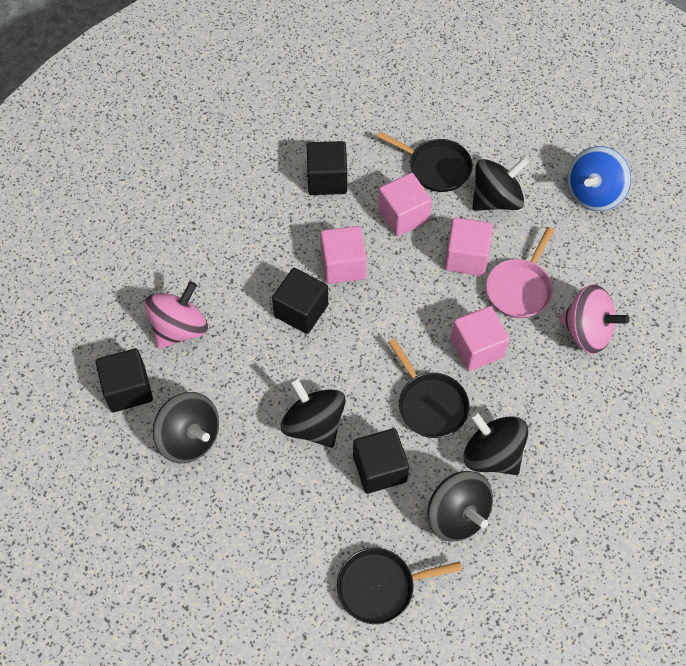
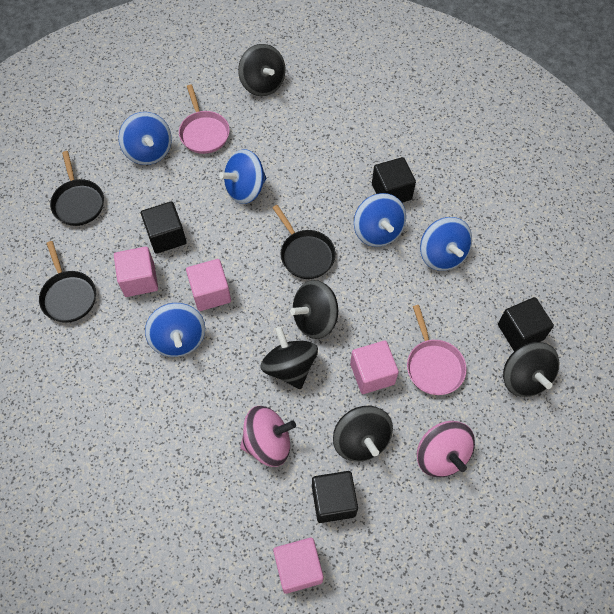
blue spinning top: 1 -> 5
pink pan: 1 -> 2

